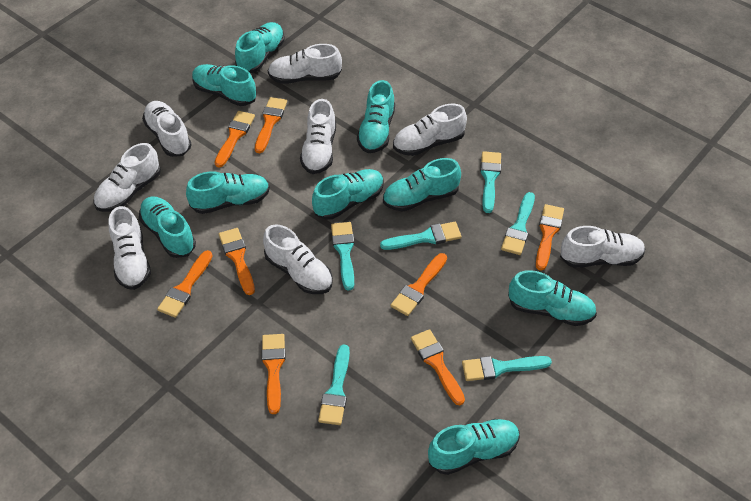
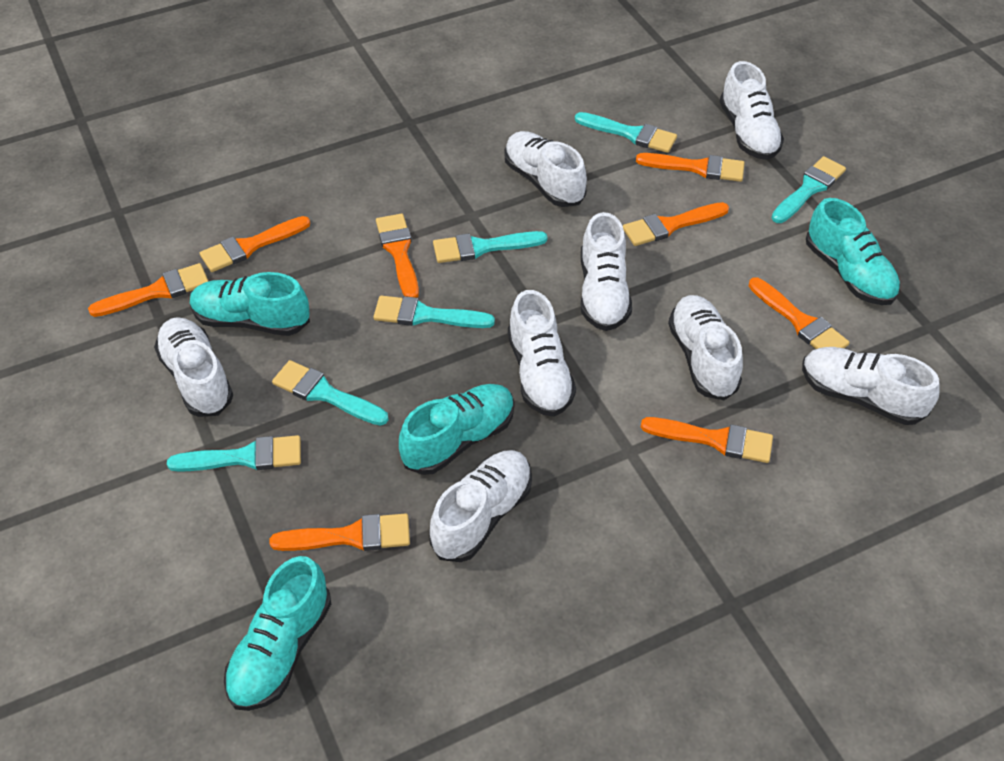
turquoise shoe: 9 -> 4

